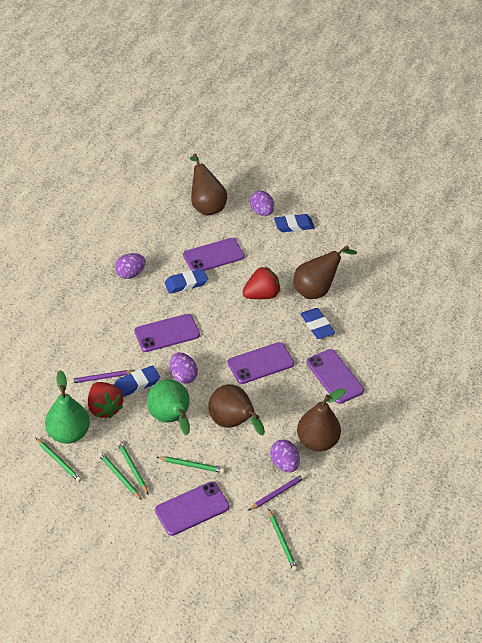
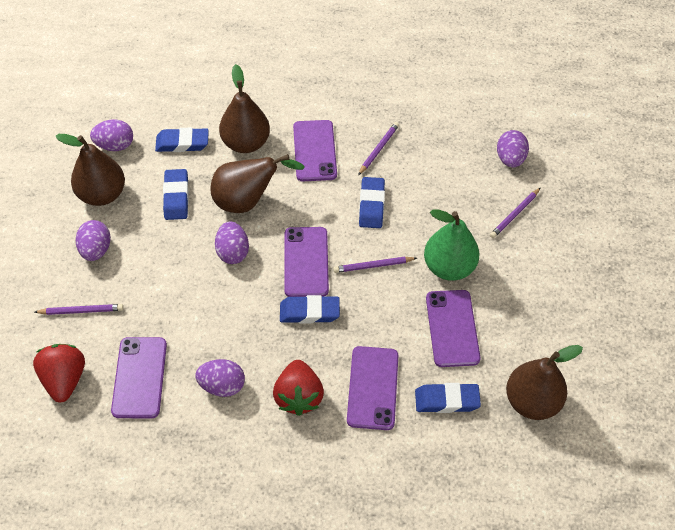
blue eraser: 4 -> 5
green pear: 2 -> 1
green pencil: 5 -> 0
purple egg: 4 -> 5
purple pencil: 2 -> 4

